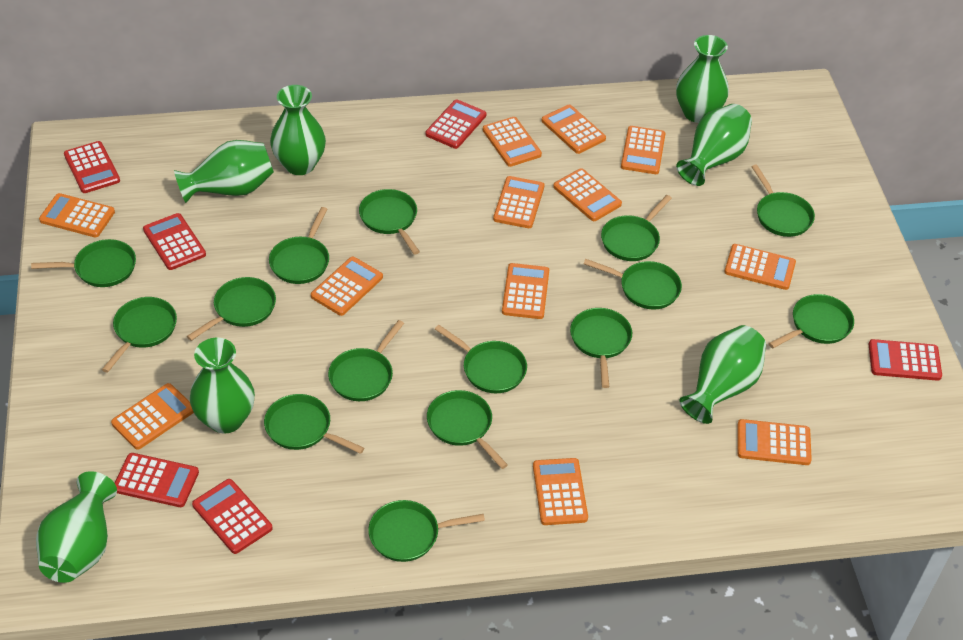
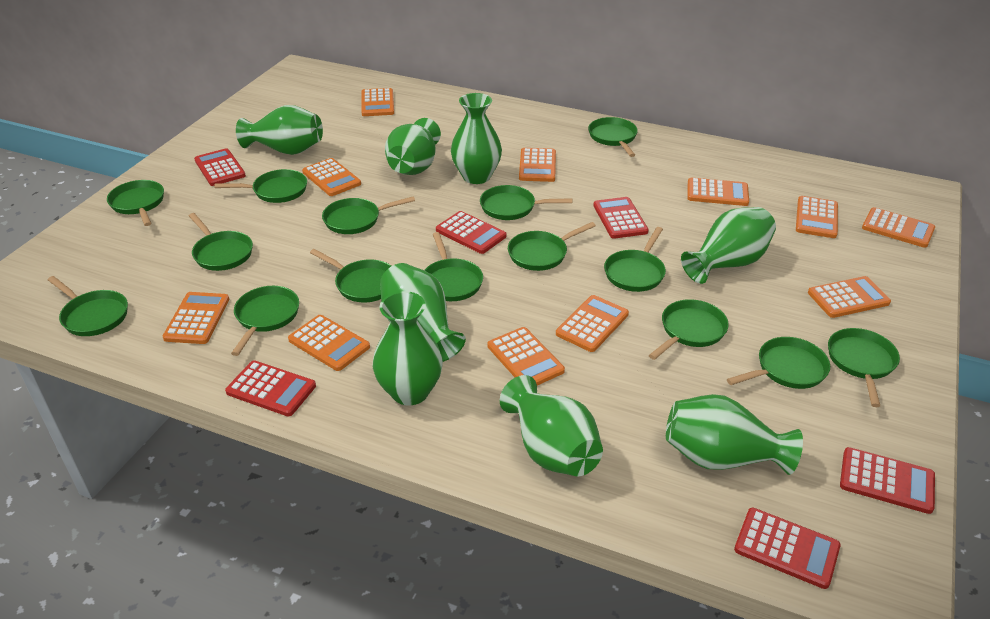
green vase: 7 -> 8
orange calculator: 12 -> 11

